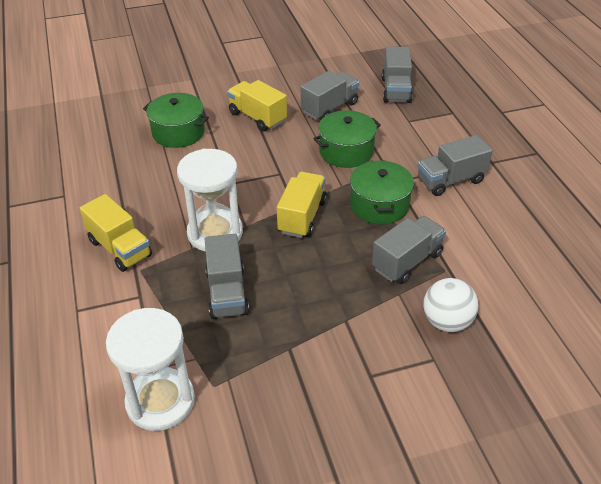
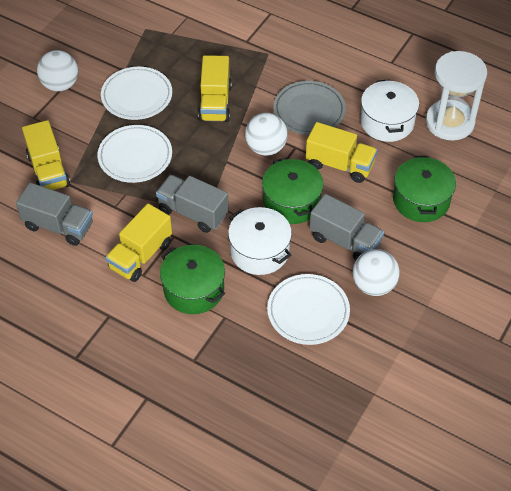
grey plate: 0 -> 1
grey truck: 5 -> 3
white ball: 1 -> 3
white hourglass: 2 -> 1
white plate: 0 -> 3
white pot: 0 -> 2
yellow truck: 3 -> 4

